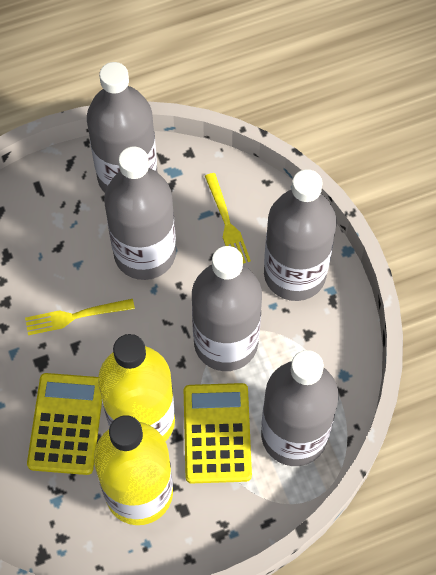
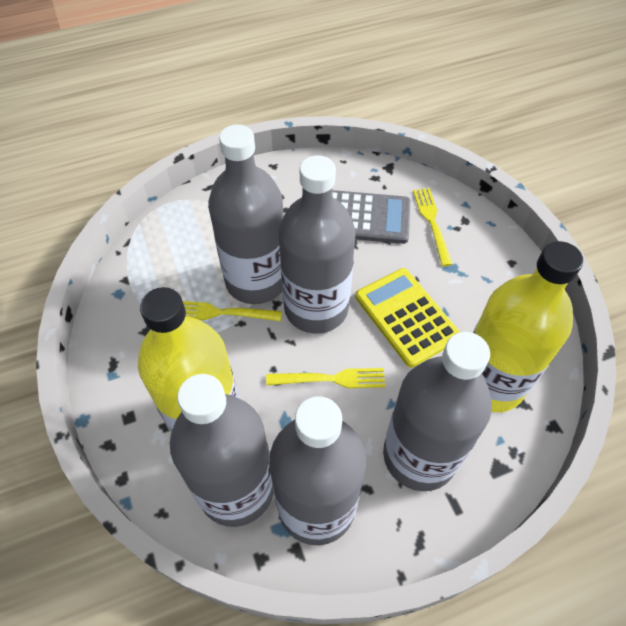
grey calculator: 0 -> 1
yellow calculator: 2 -> 1
yellow fork: 2 -> 3

